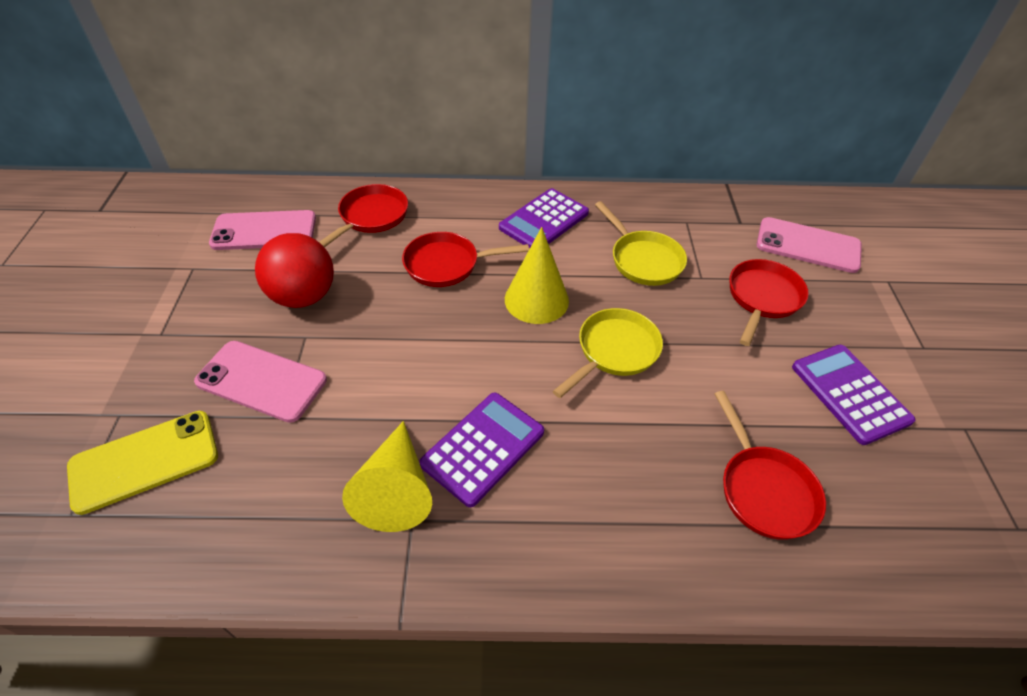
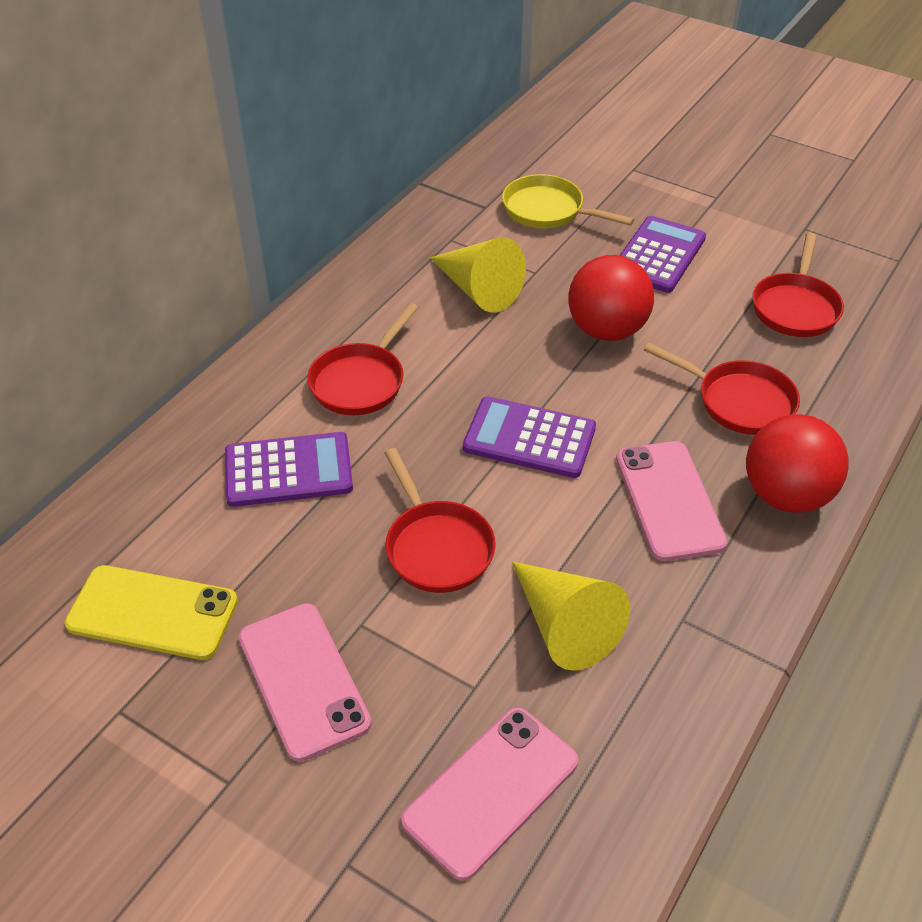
red ball: 1 -> 2
yellow pan: 2 -> 1

